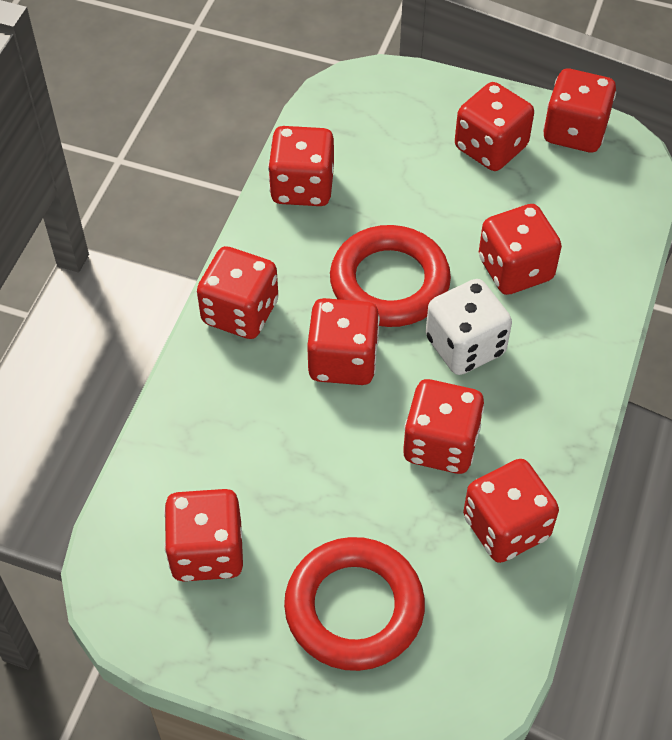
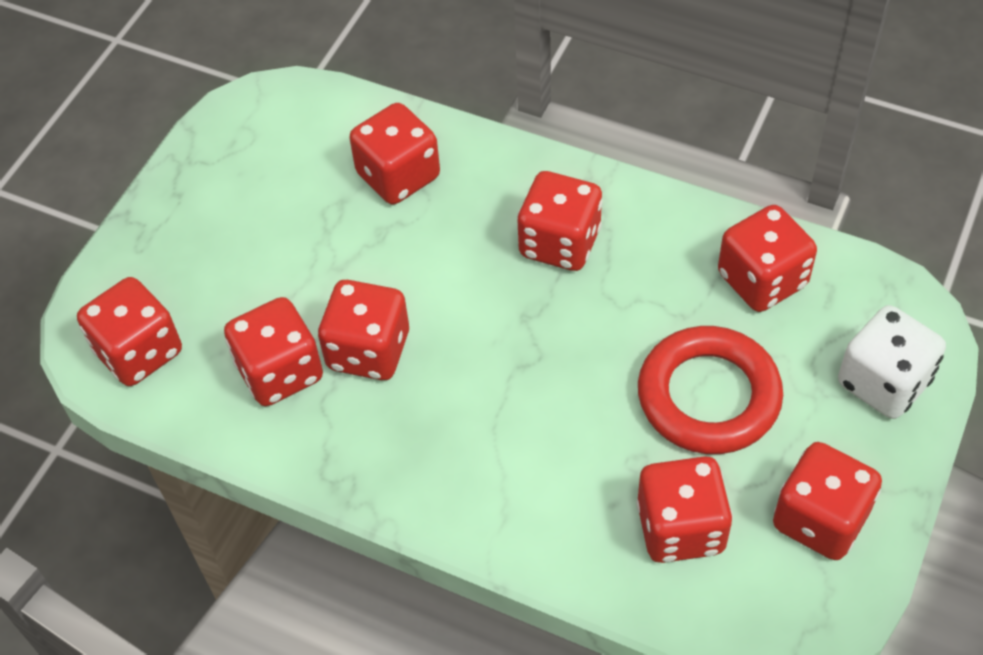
red dice: 9 -> 8
red ring: 2 -> 1

